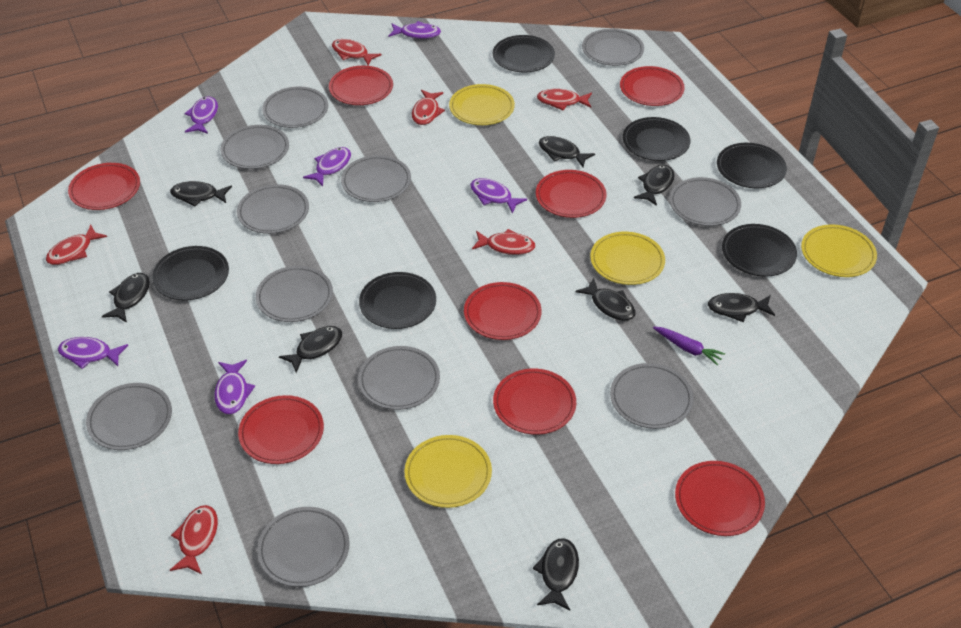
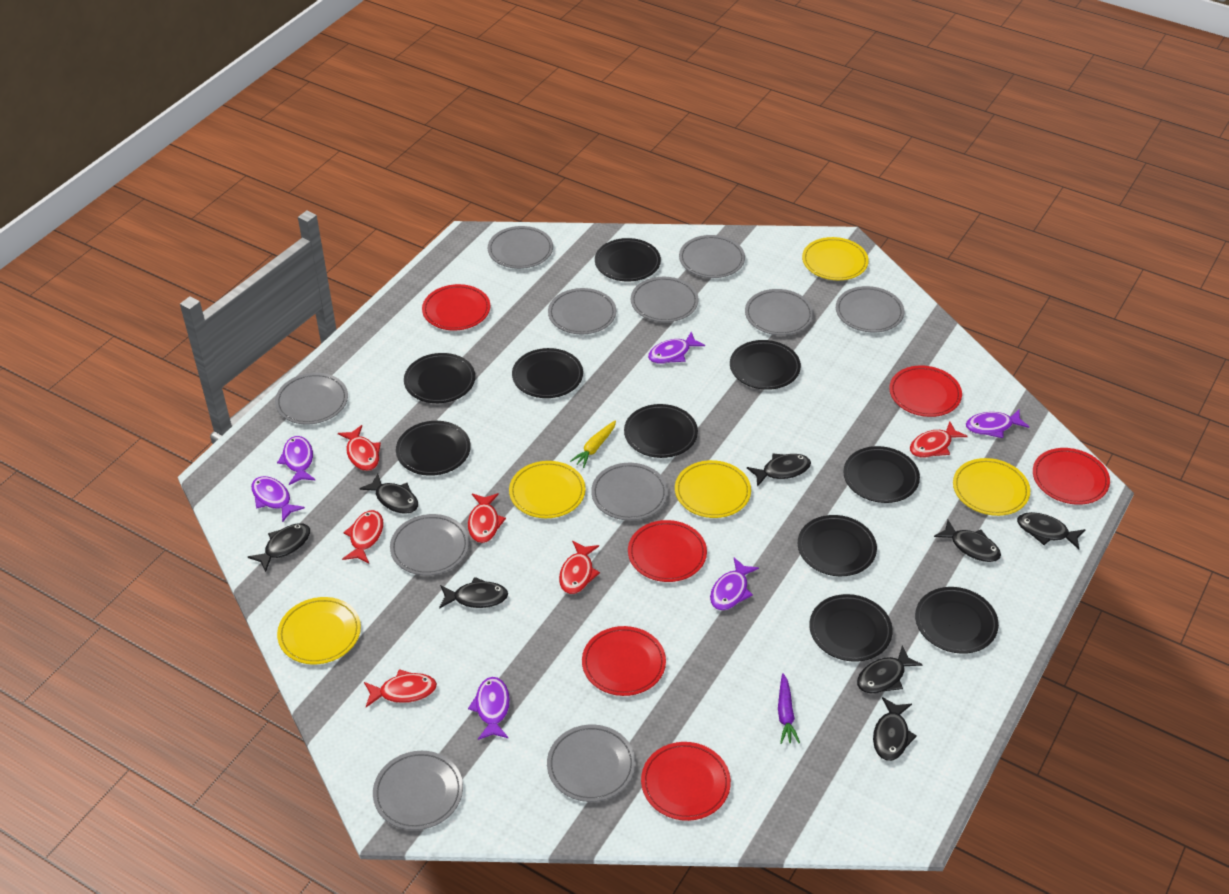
black plate: 6 -> 10
red plate: 8 -> 6
yellow carrot: 0 -> 1
yellow plate: 4 -> 5

